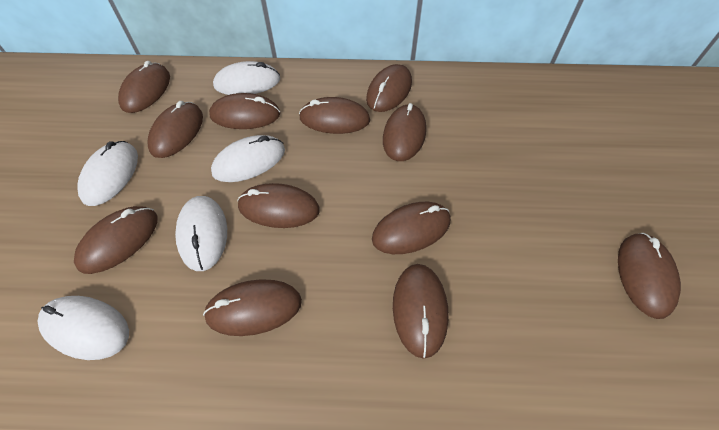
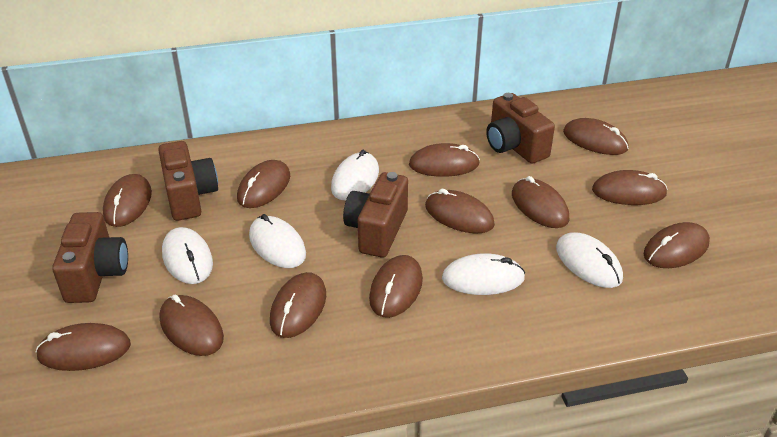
brown camera: 0 -> 4

